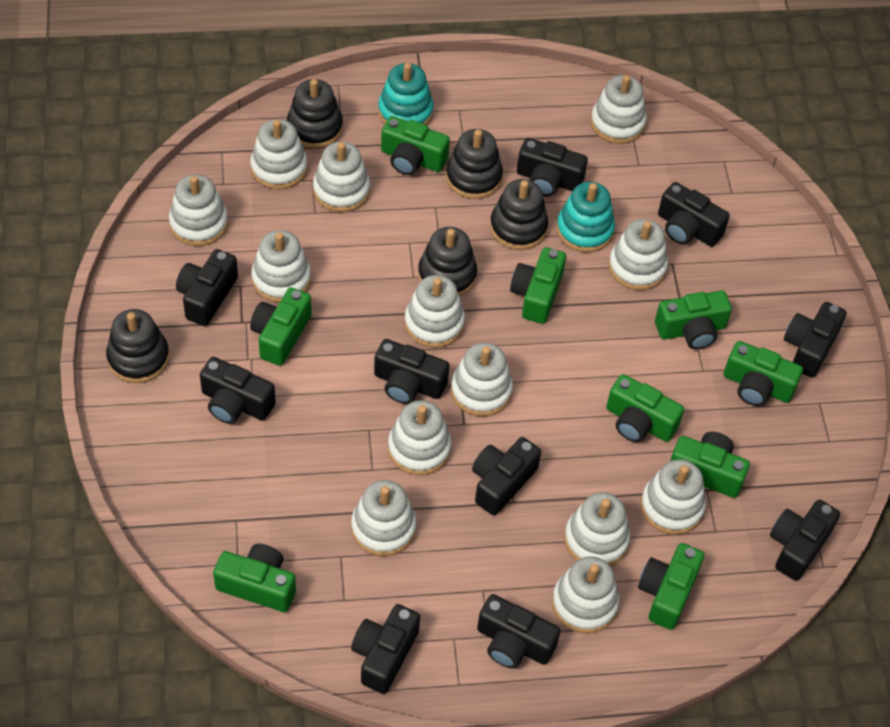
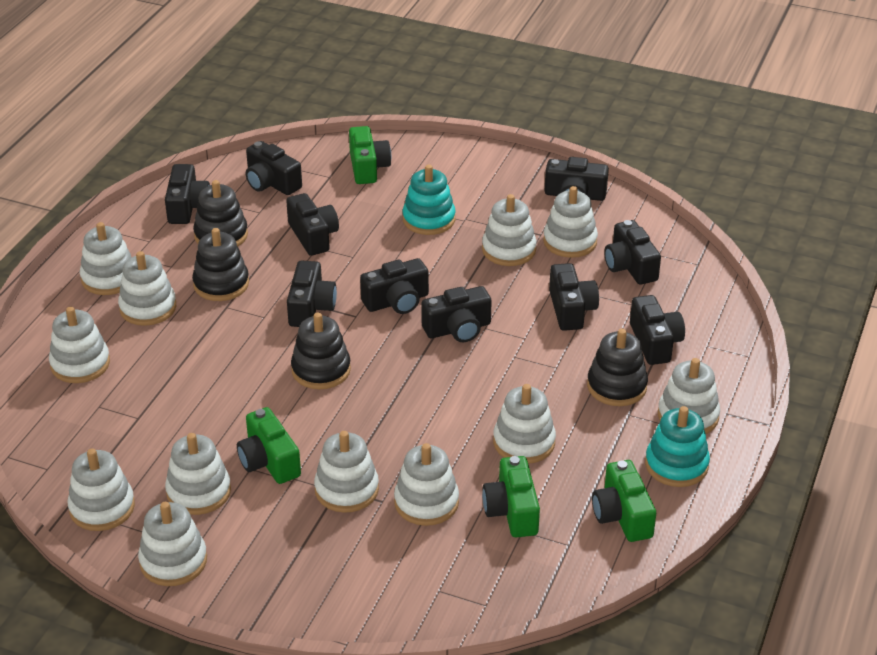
black stacking toy: 5 -> 4
green camera: 9 -> 4
white stacking toy: 13 -> 12

